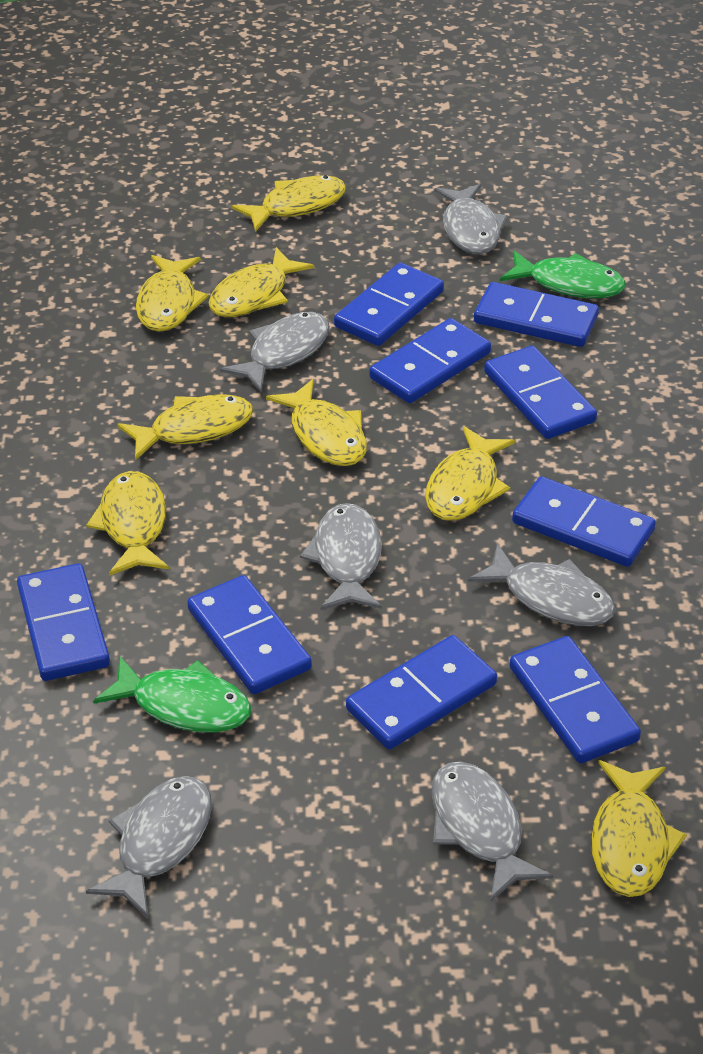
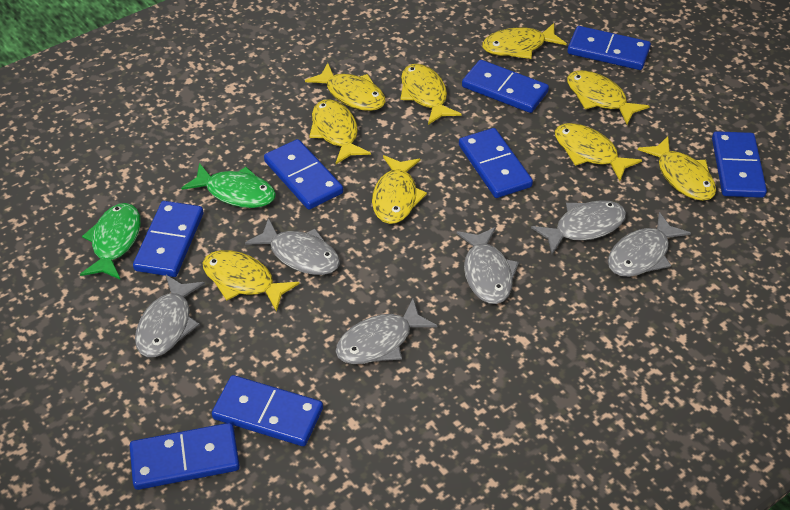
blue domino: 9 -> 8
yellow fish: 8 -> 9

